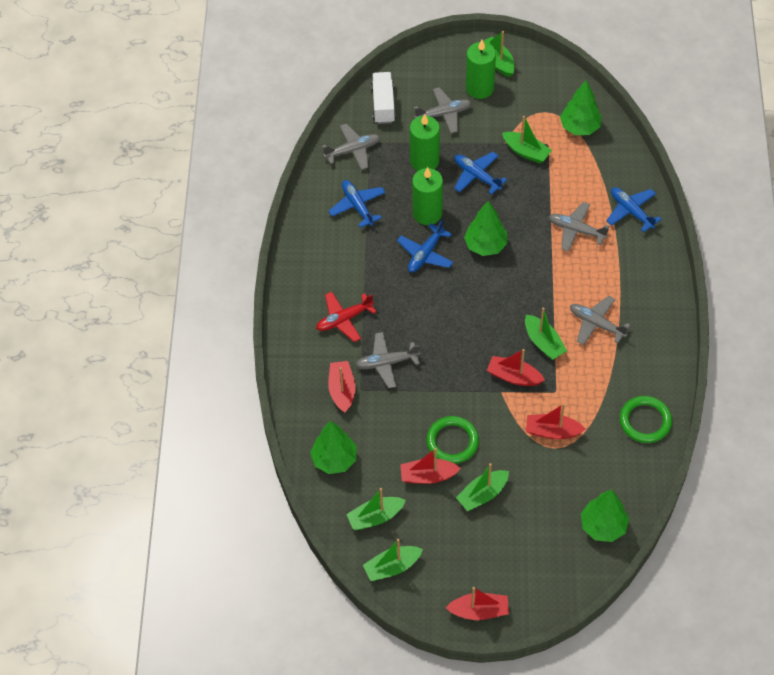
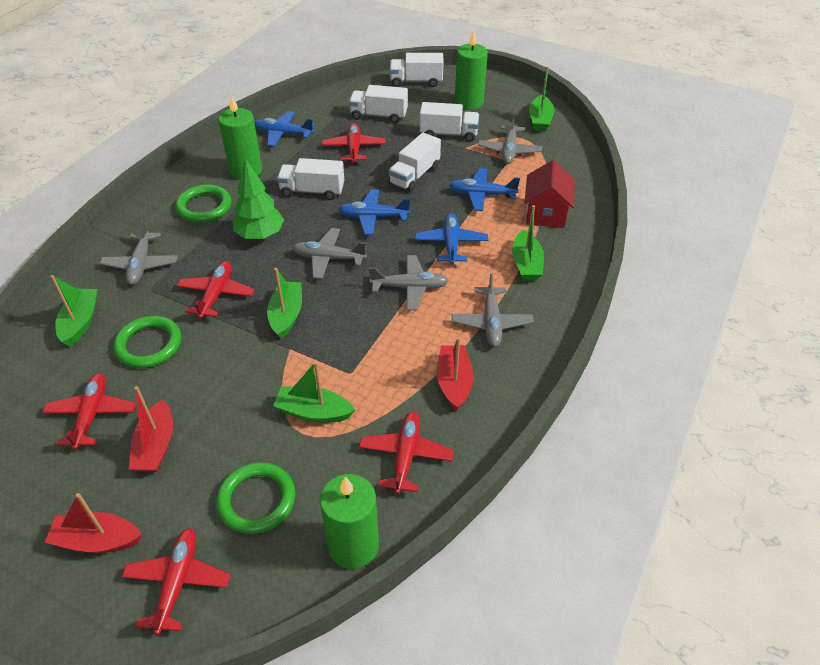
green boat: 6 -> 5
green ring: 2 -> 3
green tree: 4 -> 1
red boat: 5 -> 3
red house: 0 -> 1
red plane: 1 -> 5
white truck: 1 -> 5

